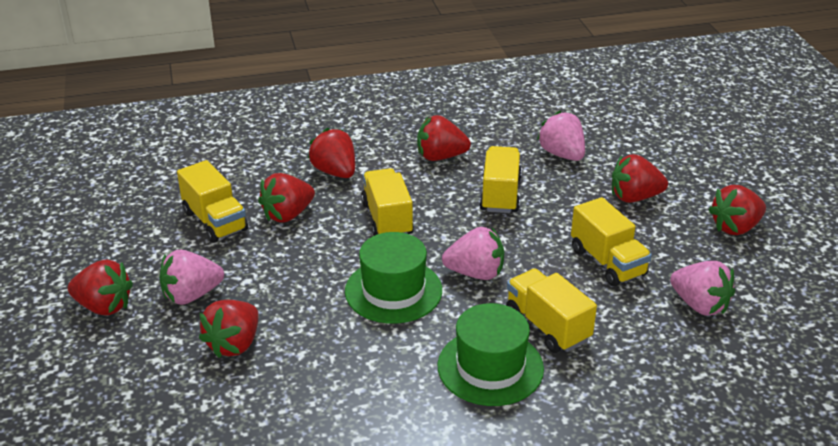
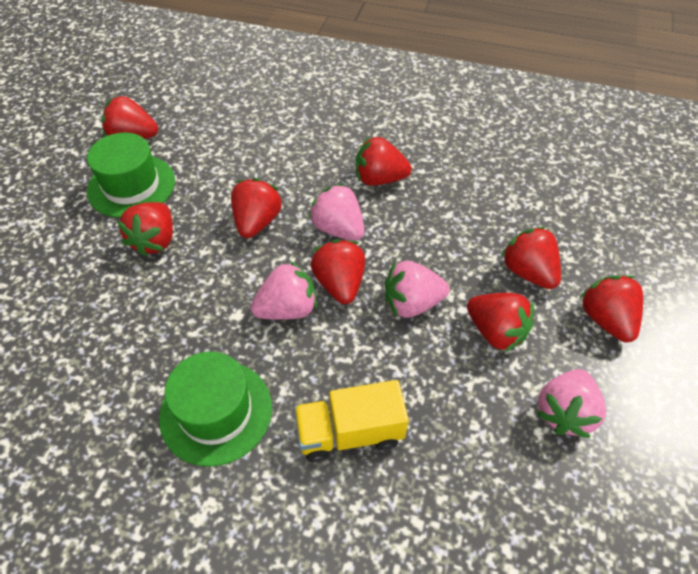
red strawberry: 7 -> 8
yellow truck: 5 -> 1

